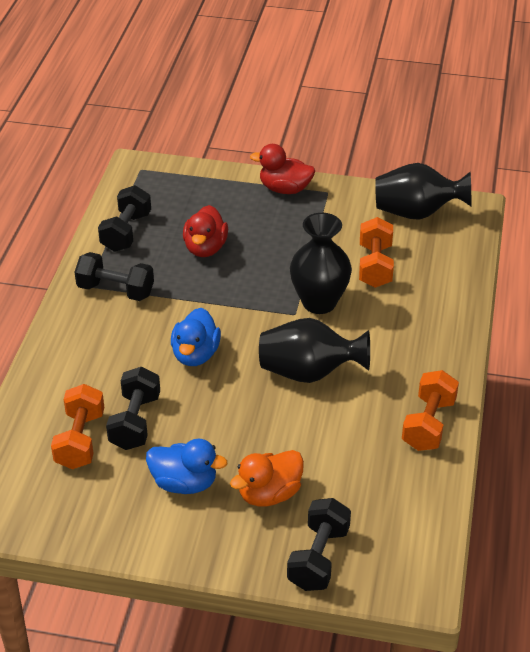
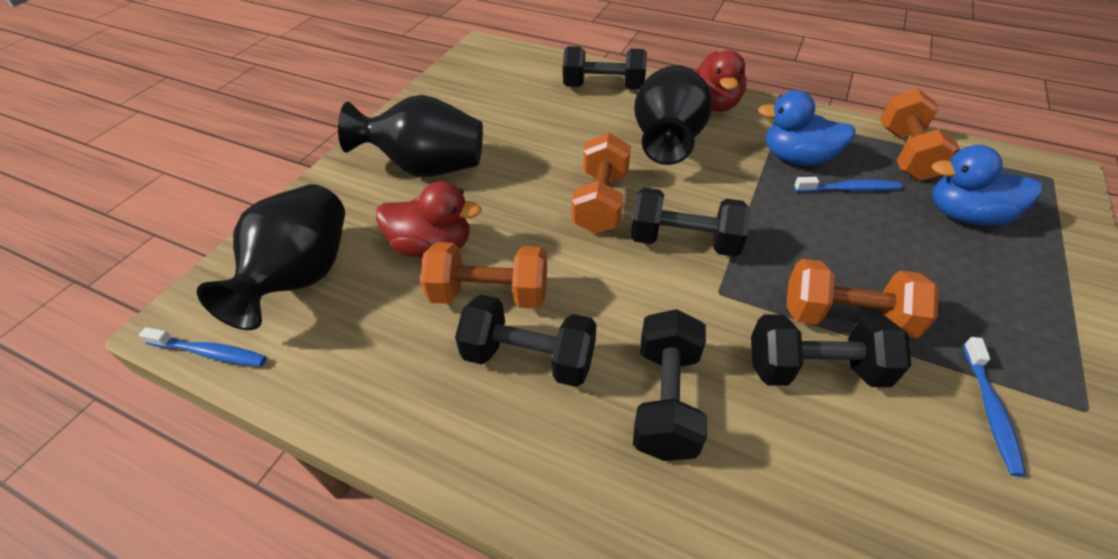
black dumbbell: 4 -> 5
blue toothbrush: 0 -> 3
orange duck: 1 -> 0
orange dumbbell: 3 -> 4

